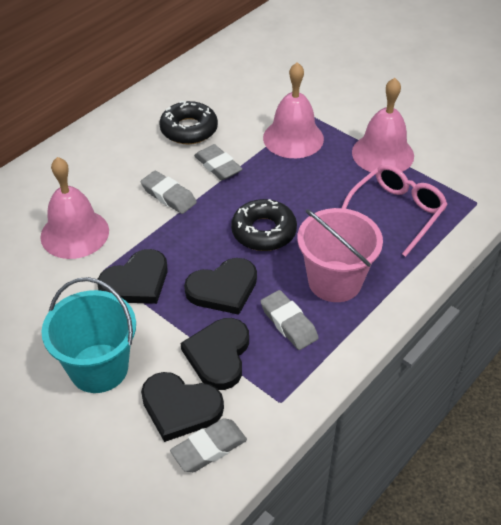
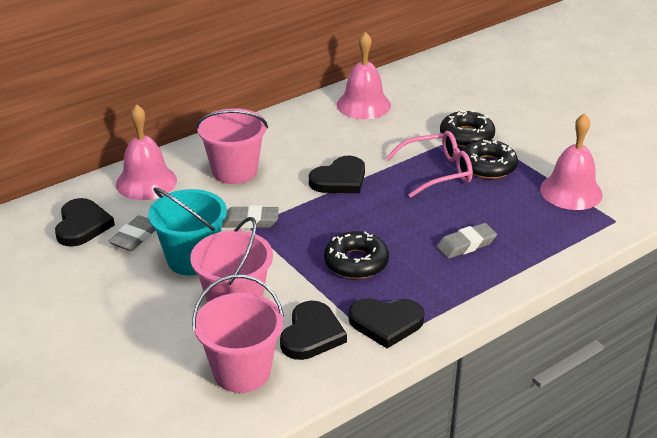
black donut: 2 -> 3
grey eraser: 4 -> 3
pink bucket: 1 -> 3

